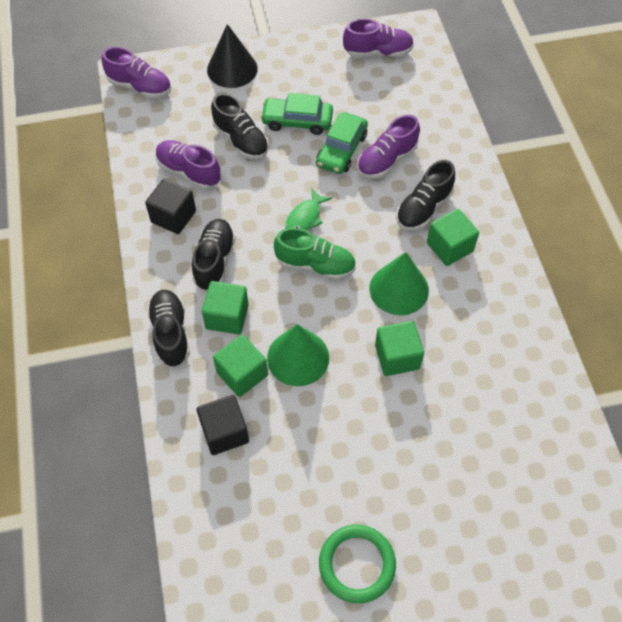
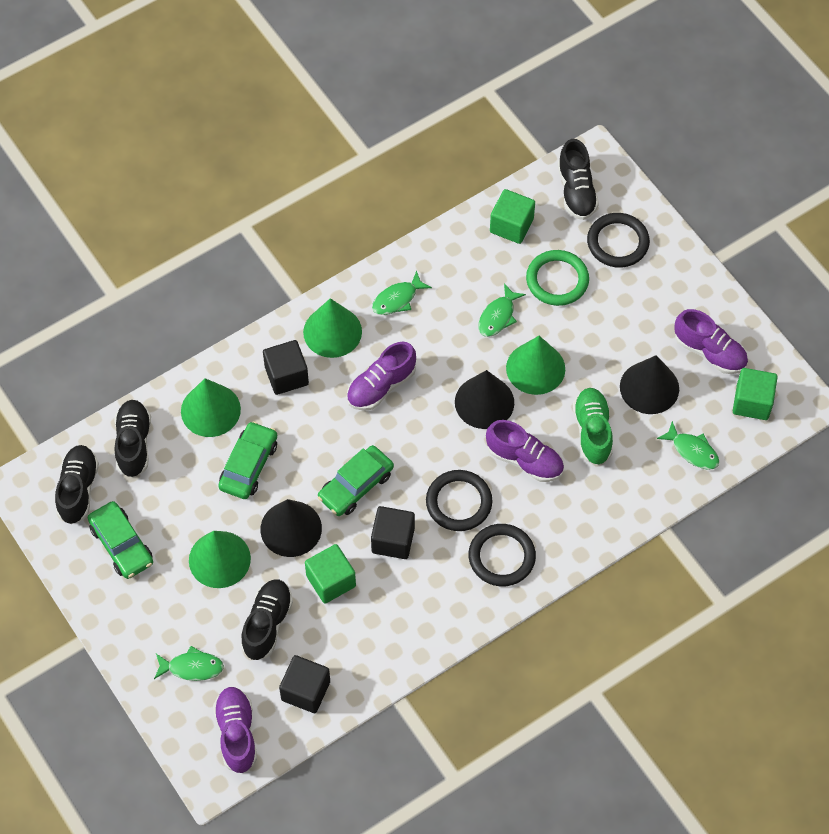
black cone: 1 -> 3
black cube: 2 -> 3
black ring: 0 -> 3
green car: 2 -> 3
green cone: 2 -> 4
green cube: 4 -> 3
green fish: 1 -> 4

